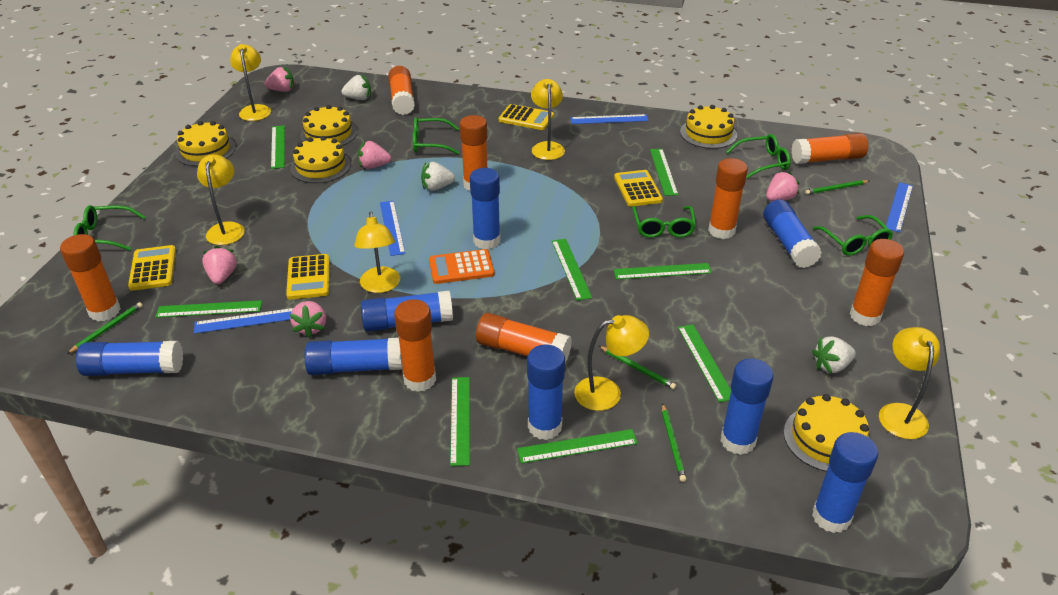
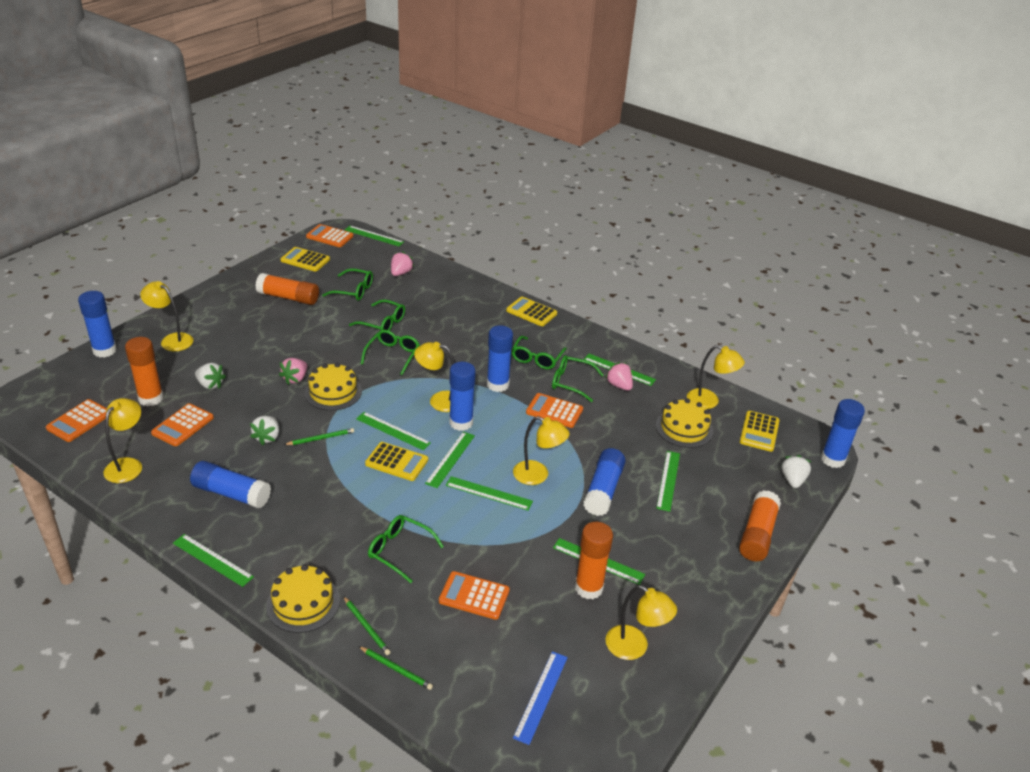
blue glue stick: 8 -> 6
blue ruler: 4 -> 1
green glasses: 5 -> 6
green pencil: 4 -> 3
orange calculator: 1 -> 5
orange glue stick: 8 -> 4
pink strawberry: 5 -> 3
yellow cake: 5 -> 3

